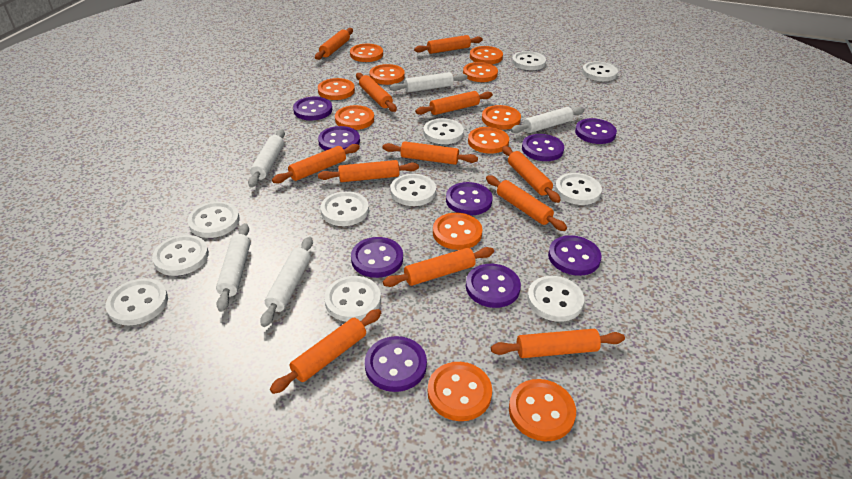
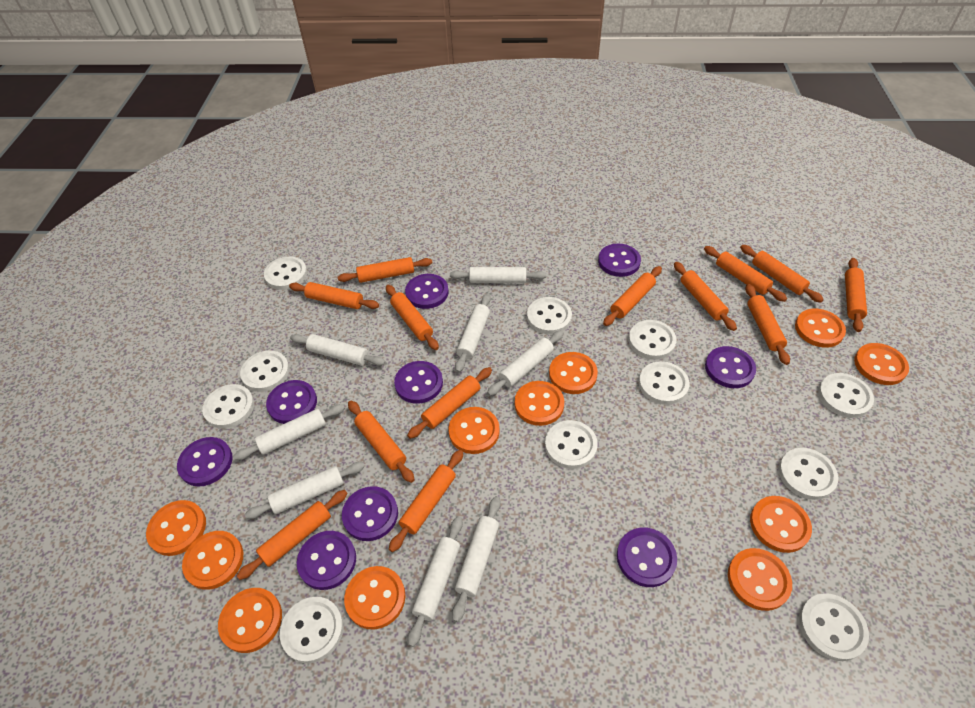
orange rolling pin: 12 -> 13
white rolling pin: 5 -> 8

